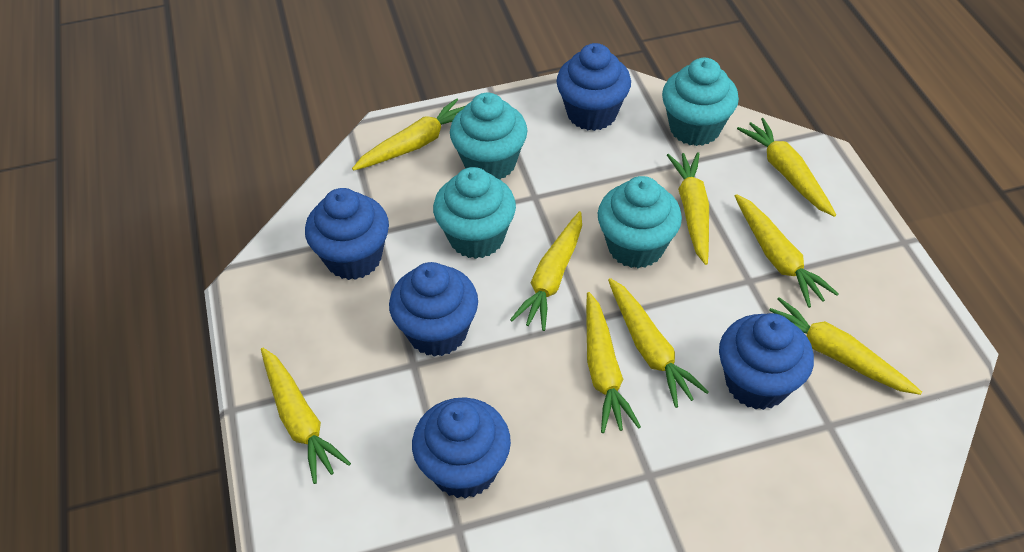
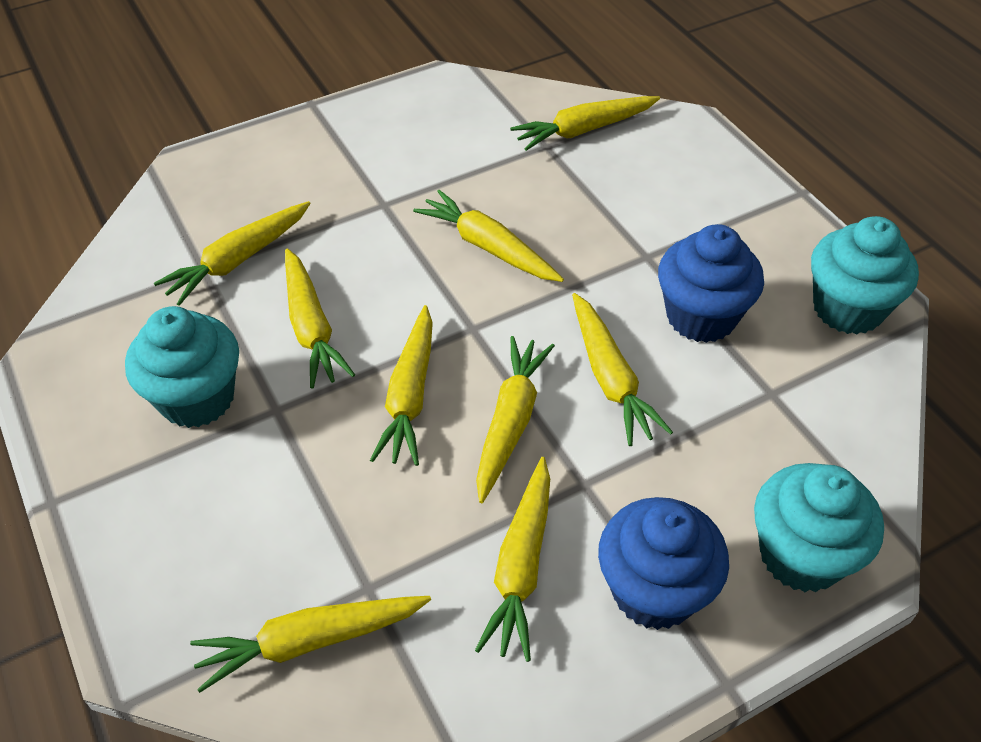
blue cupcake: 5 -> 2
turquoise cupcake: 4 -> 3

